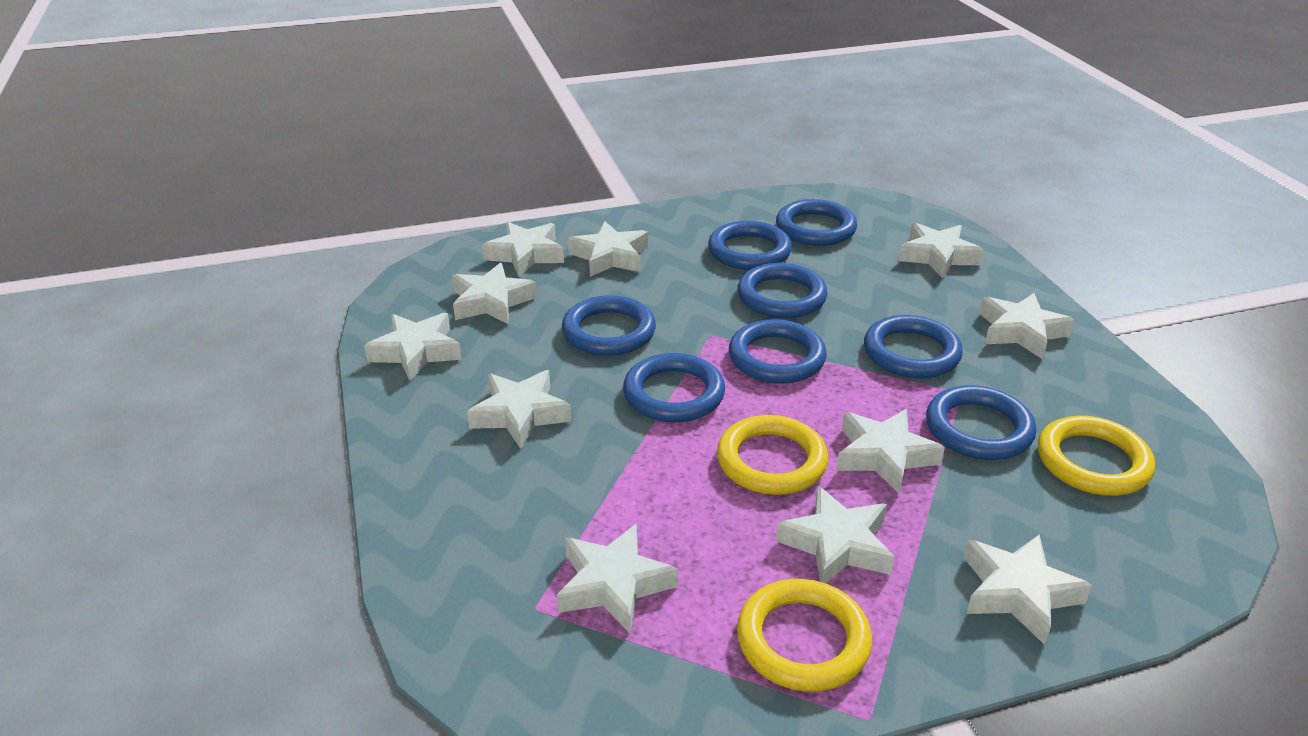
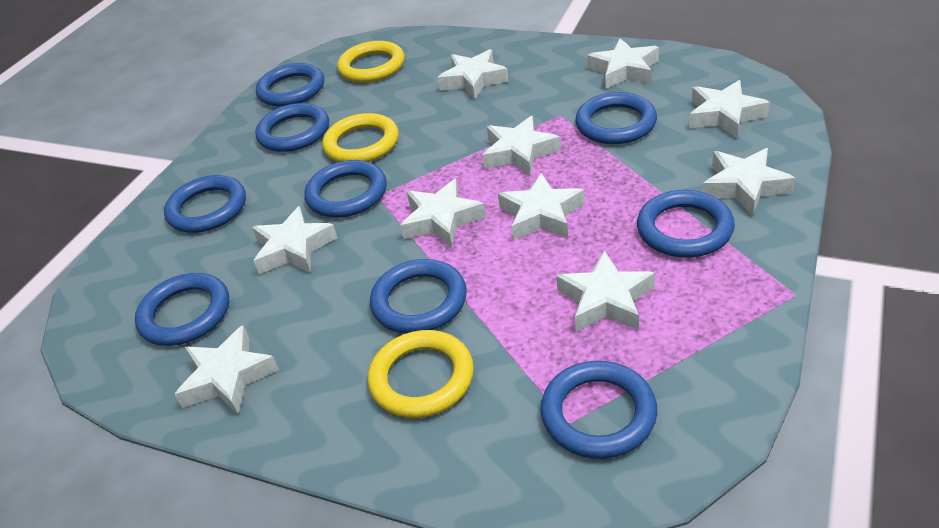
blue ring: 8 -> 9
white star: 11 -> 10

